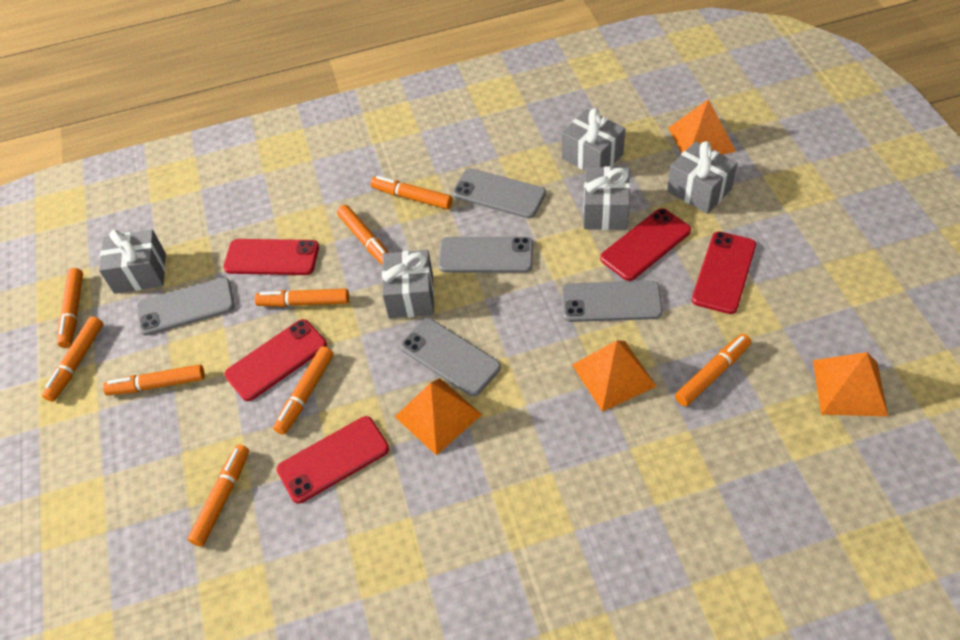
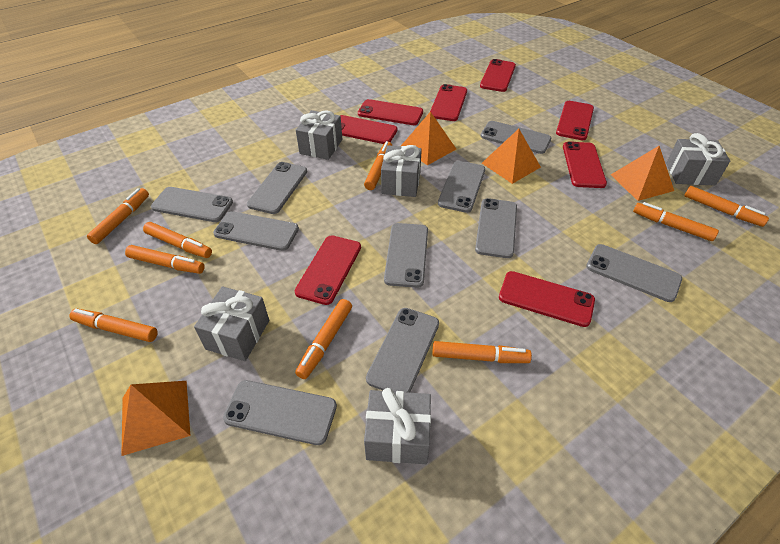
grey phone: 5 -> 10
red phone: 5 -> 8

